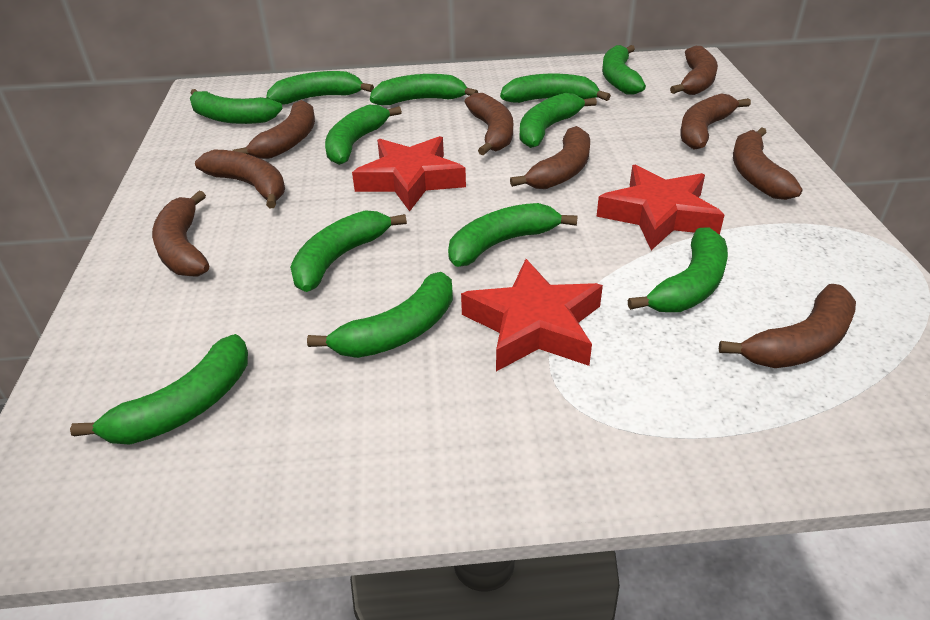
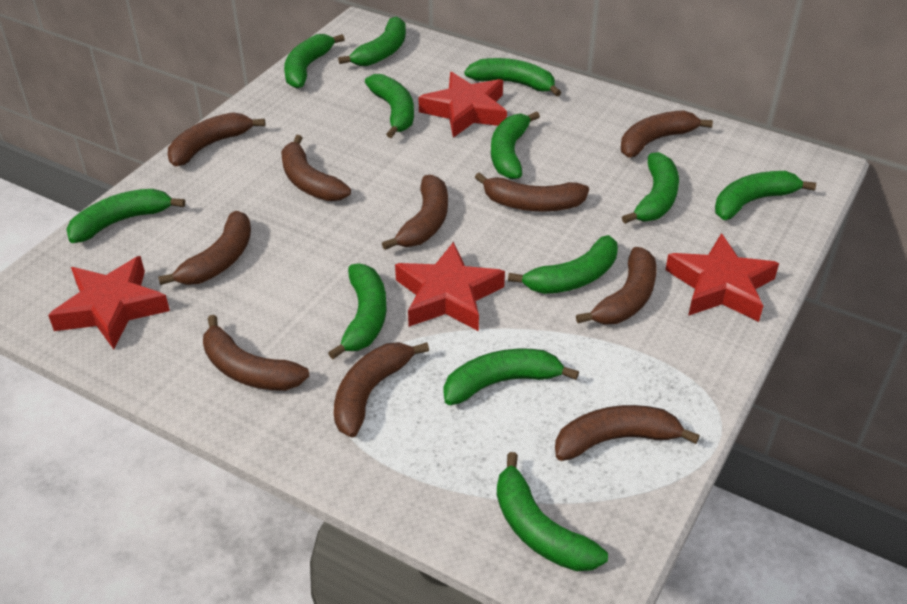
brown banana: 9 -> 10
red star: 3 -> 4

